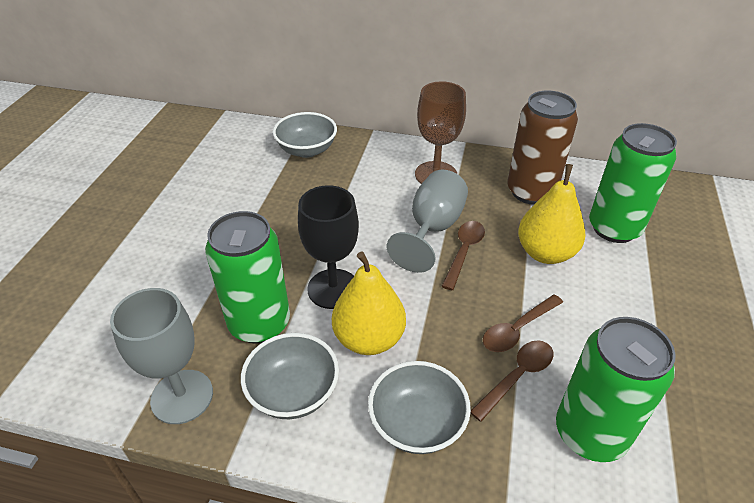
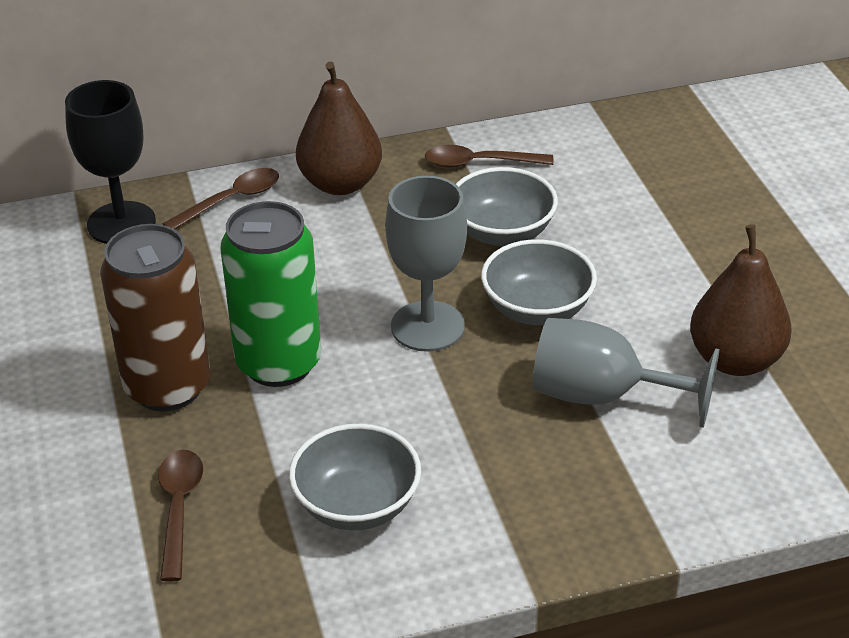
brown goblet: 1 -> 0
brown pear: 0 -> 2
green can: 3 -> 1
yellow pear: 2 -> 0

